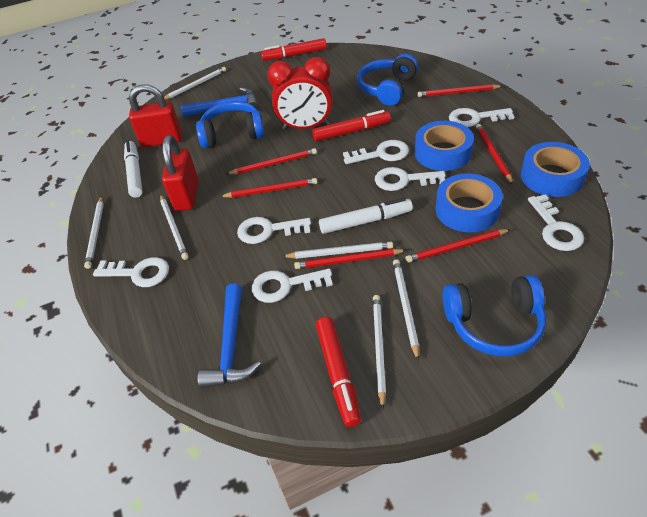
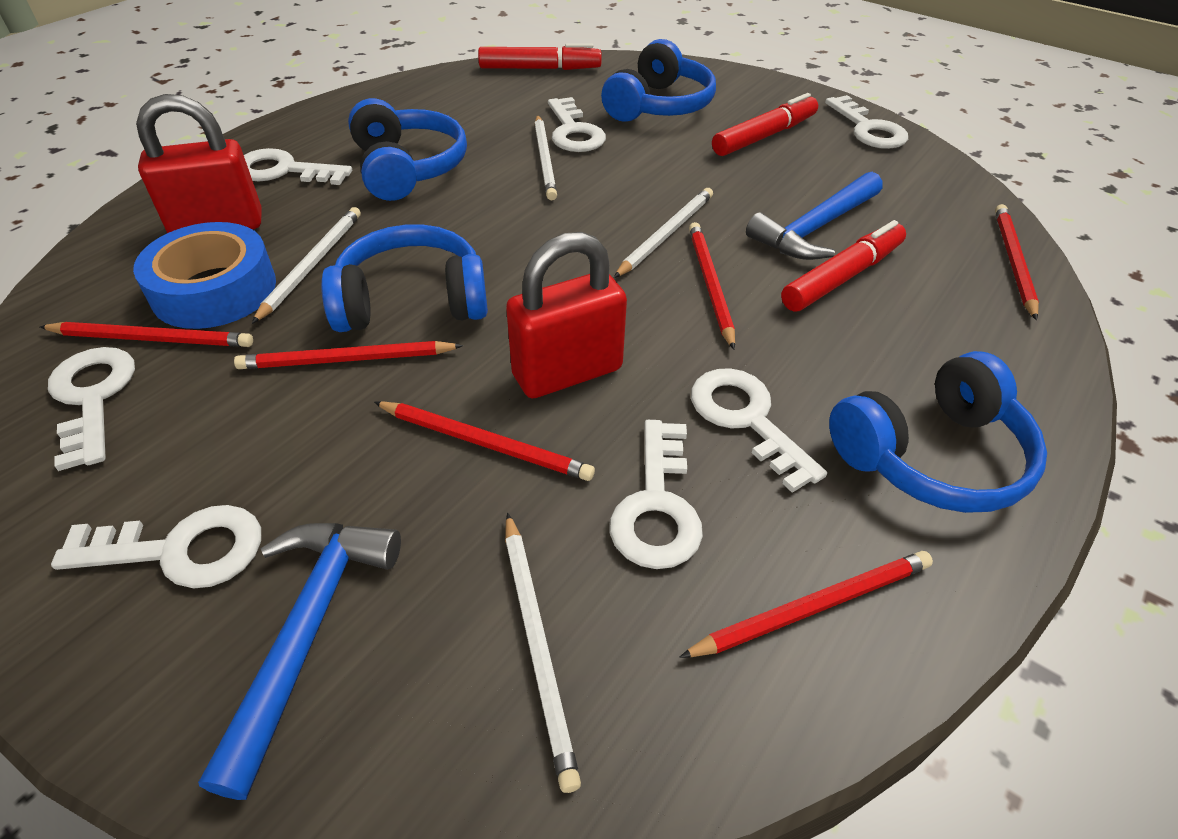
blue headphones: 3 -> 4
blue tape: 3 -> 1
red clock: 1 -> 0
white marker: 2 -> 0
white pencil: 6 -> 4

